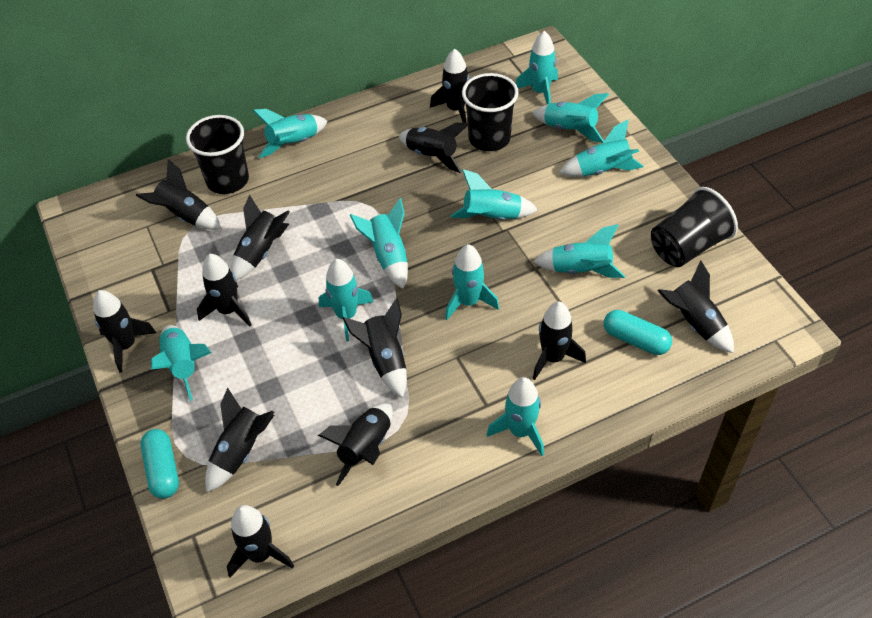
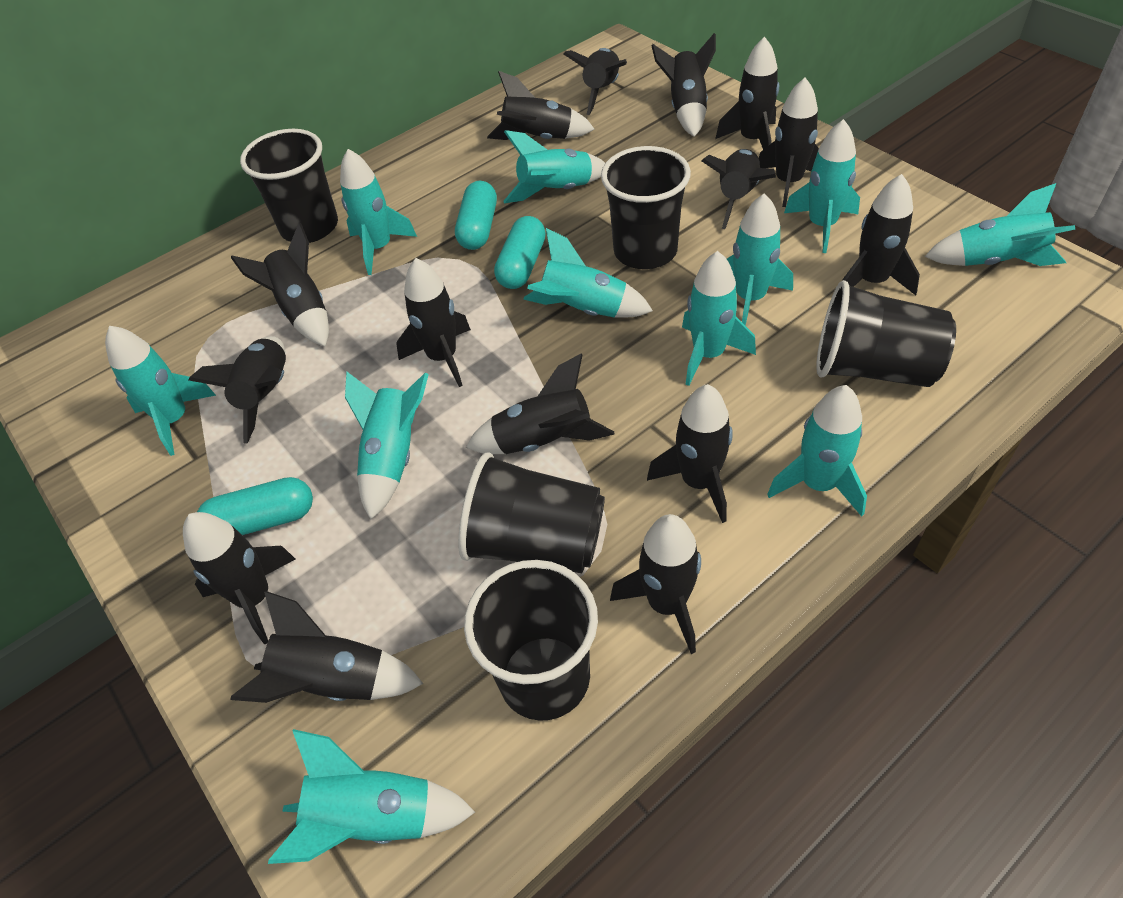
black cup: 3 -> 5
black rocket: 12 -> 15
turquoise capsule: 2 -> 3

